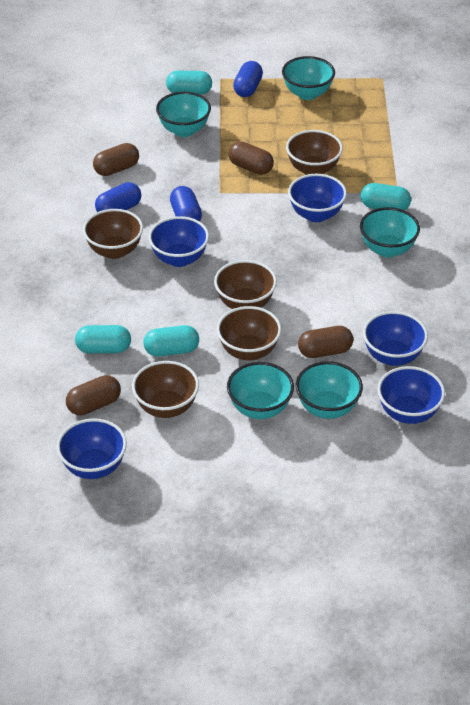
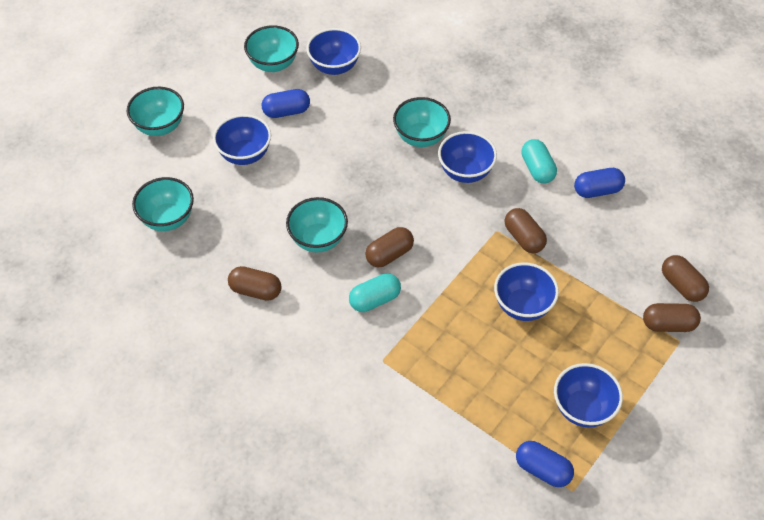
brown bowl: 5 -> 0
brown capsule: 4 -> 5
turquoise capsule: 4 -> 2

